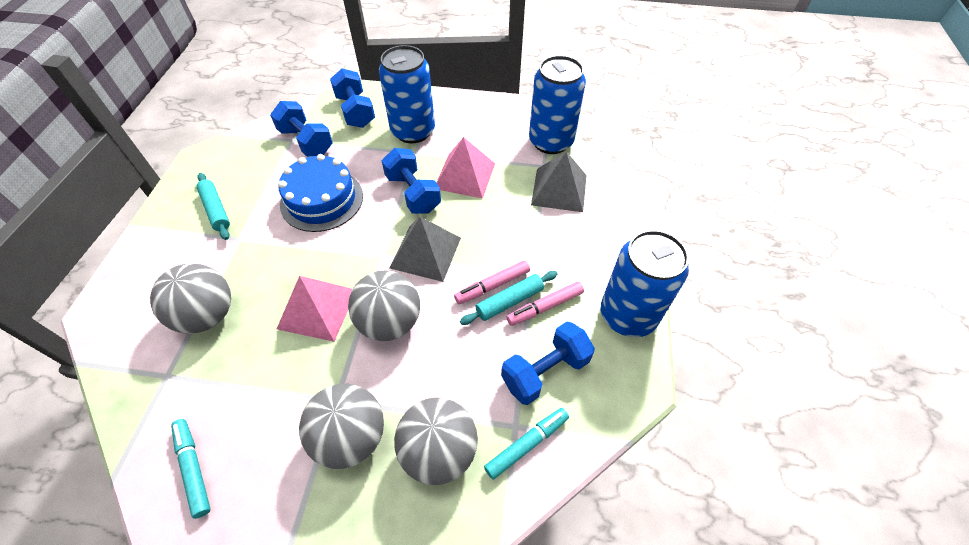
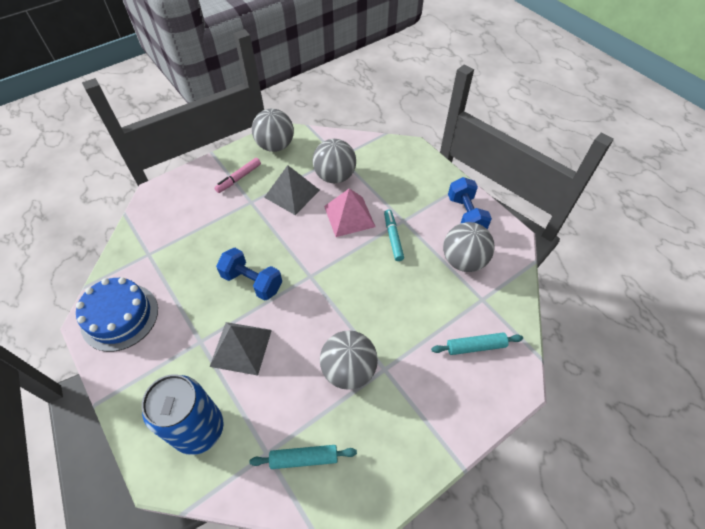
blue can: 3 -> 1
blue dumbbell: 4 -> 2
pink marker: 2 -> 1
pink pyramid: 2 -> 1
turquoise marker: 2 -> 1

